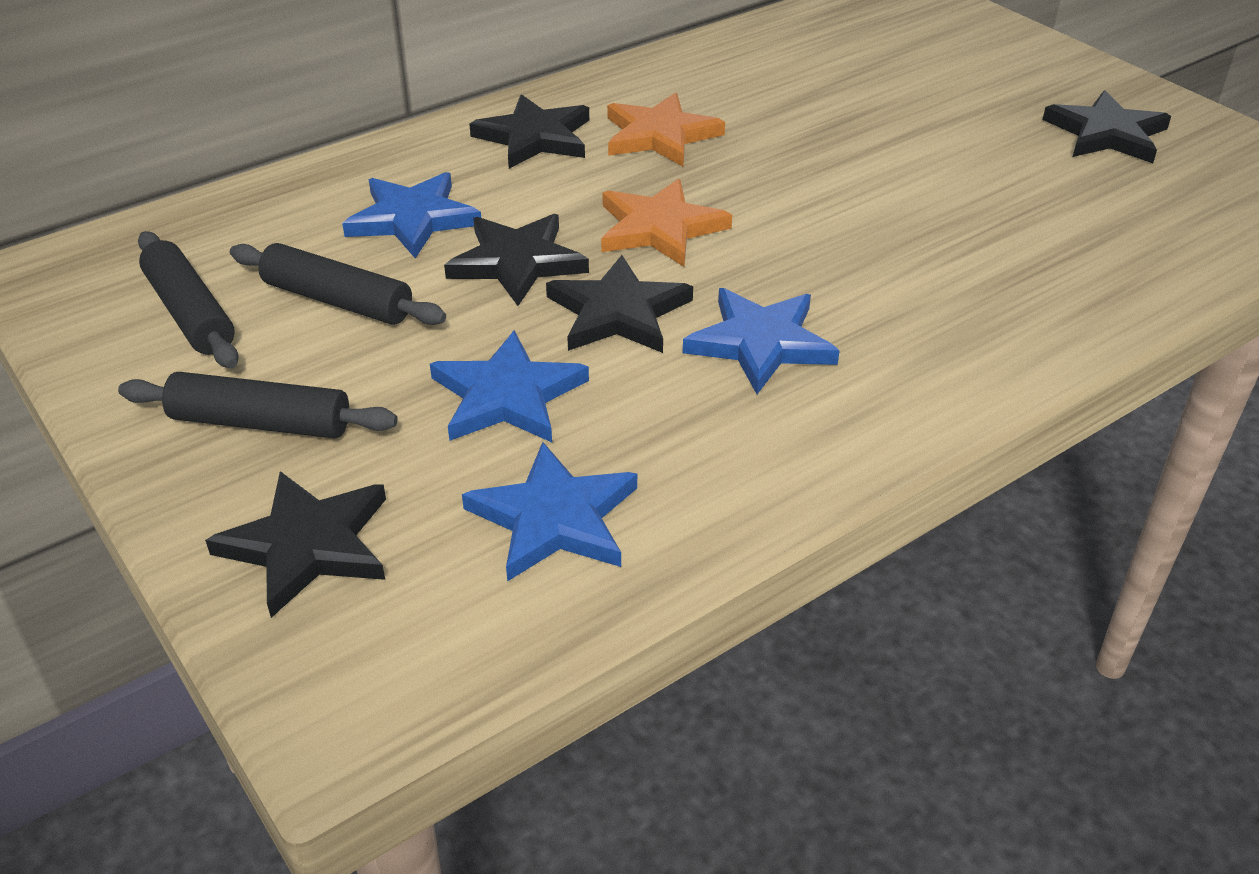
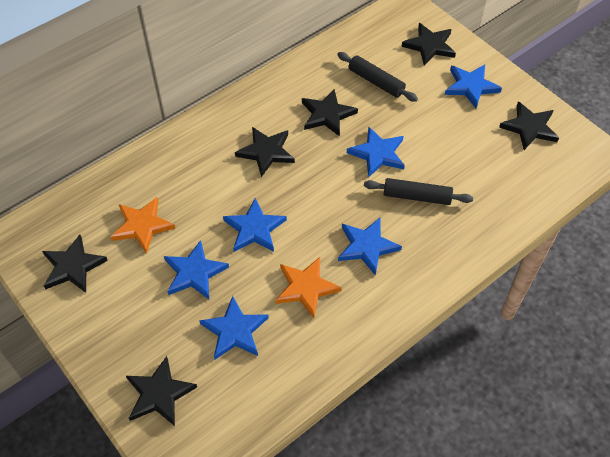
black rolling pin: 3 -> 2
black star: 5 -> 6
blue star: 4 -> 6

